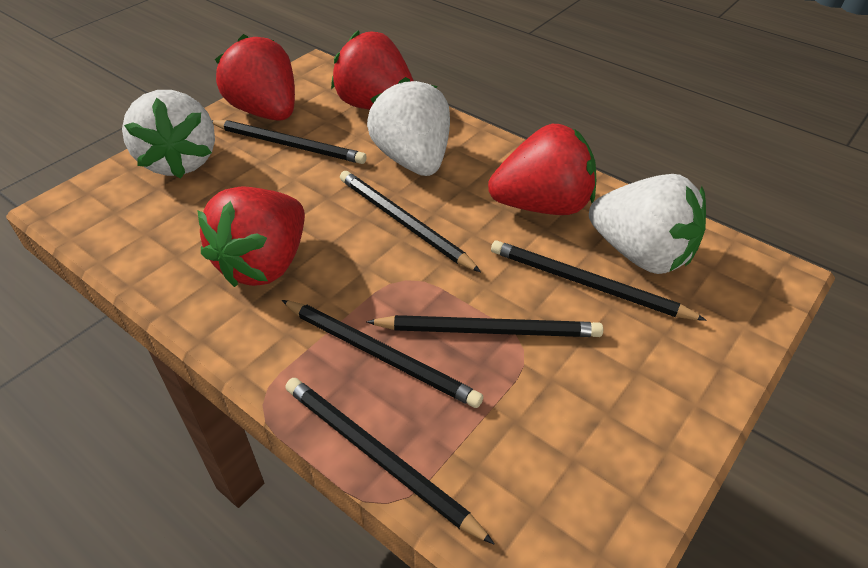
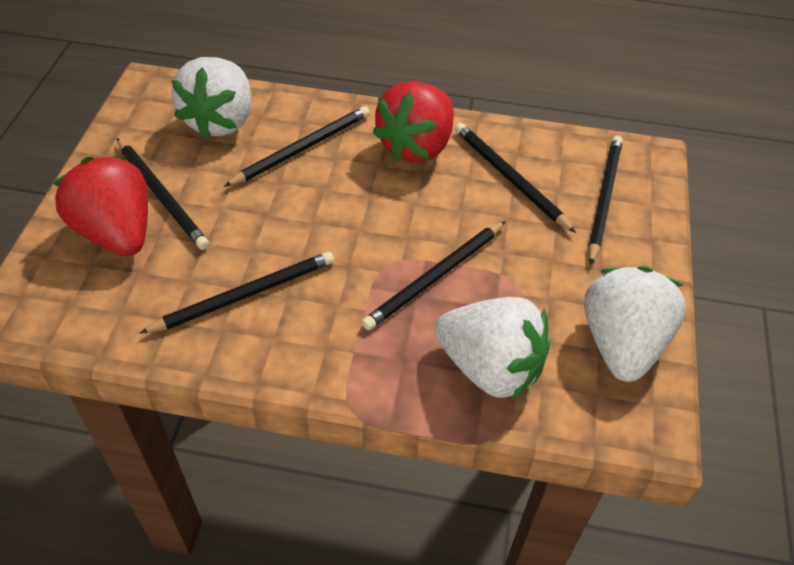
red strawberry: 4 -> 2

